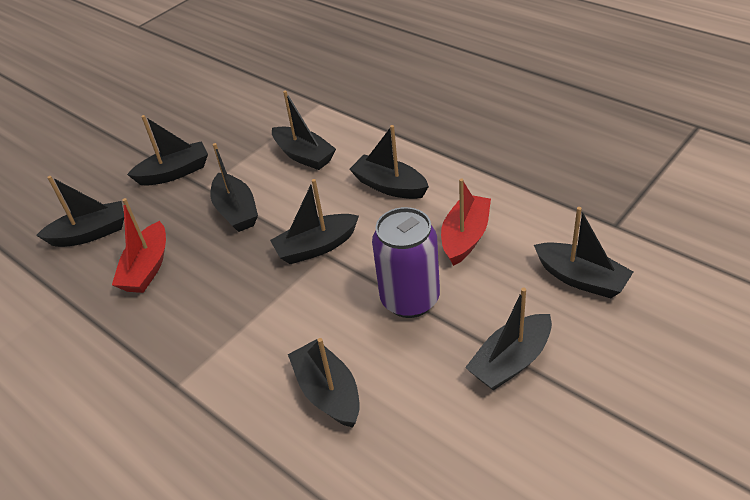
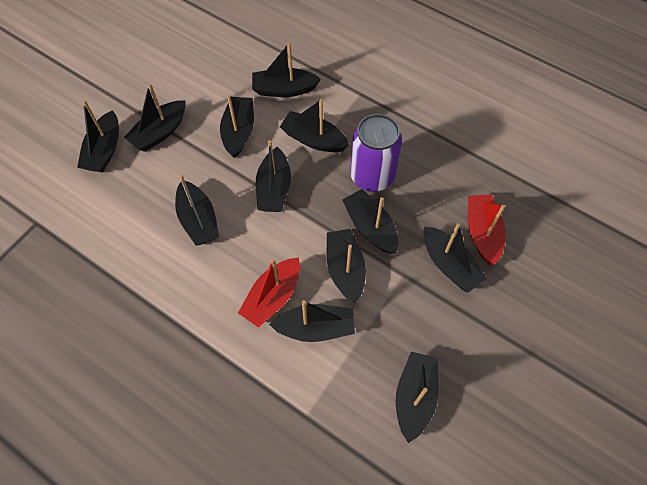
black boat: 9 -> 12

